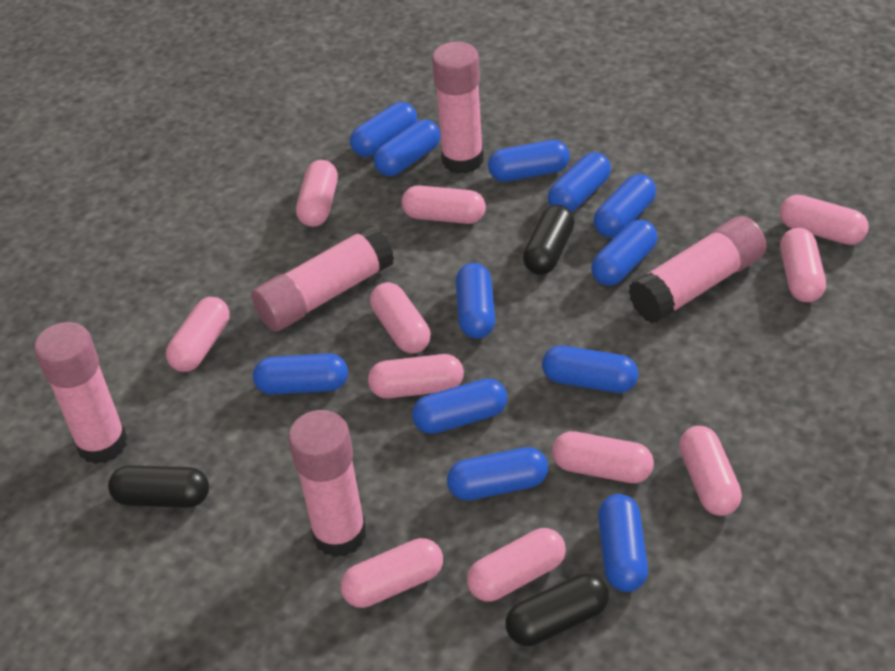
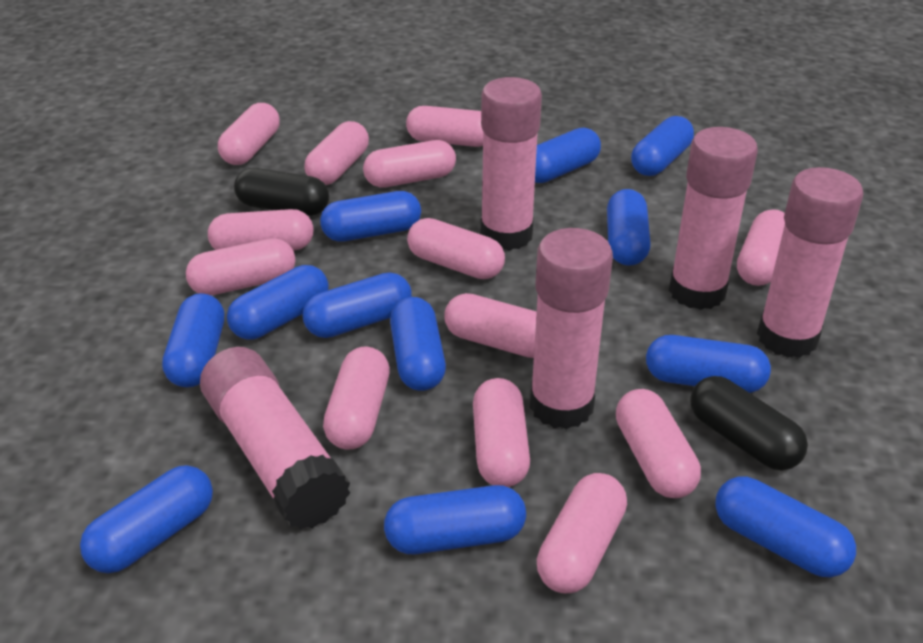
black capsule: 3 -> 2
pink capsule: 11 -> 13

